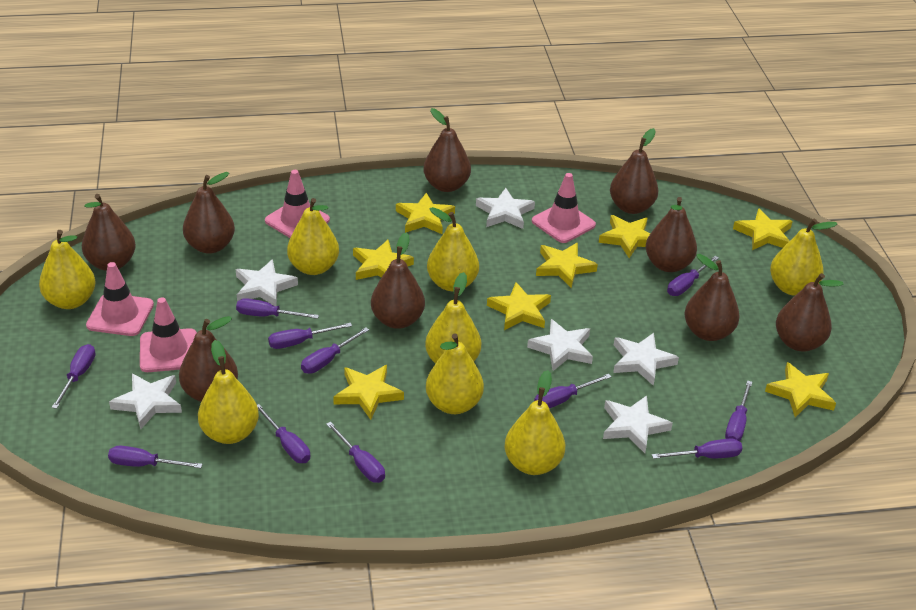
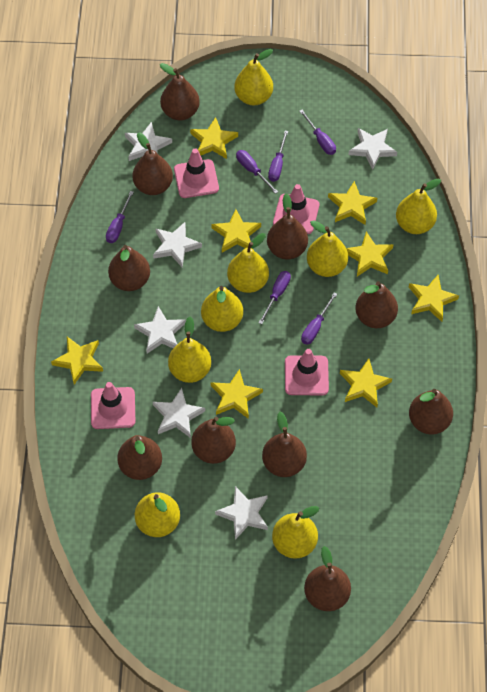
brown pear: 9 -> 10
purple screwdriver: 11 -> 6

